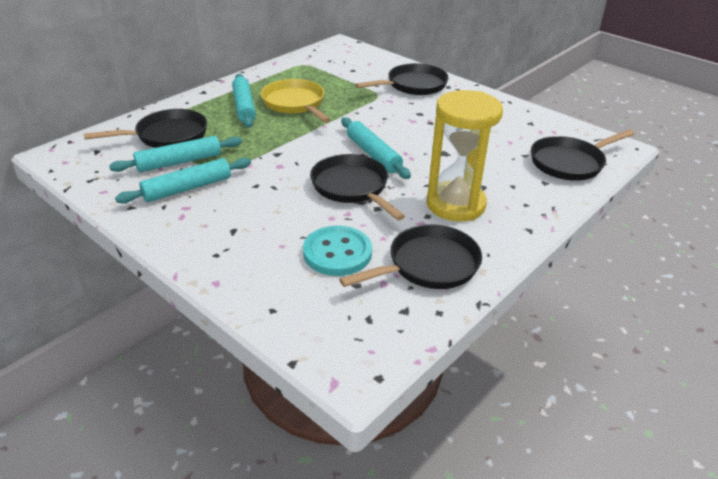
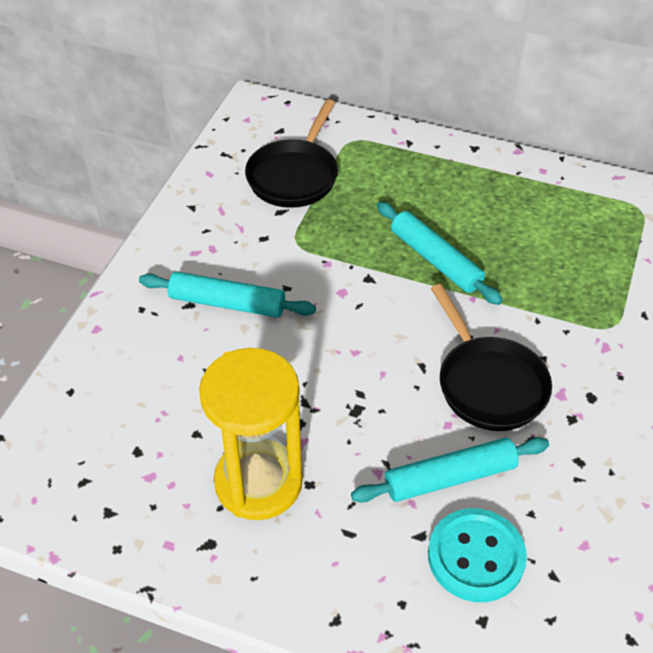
black pan: 5 -> 2
turquoise rolling pin: 4 -> 3
yellow pan: 1 -> 0

